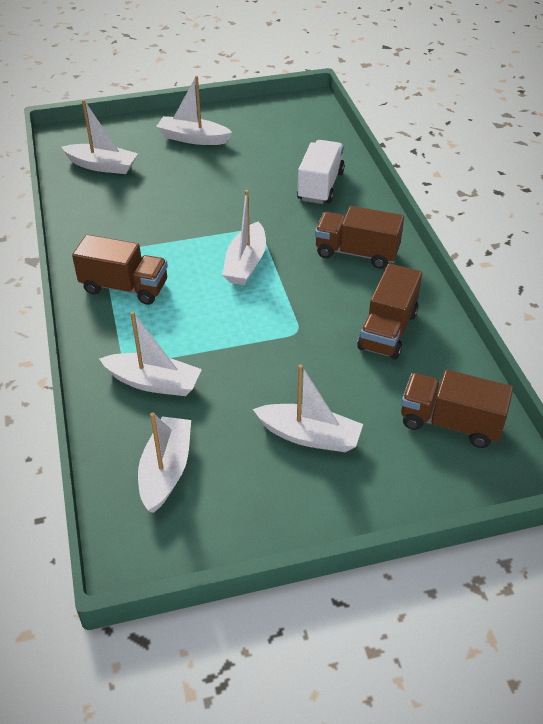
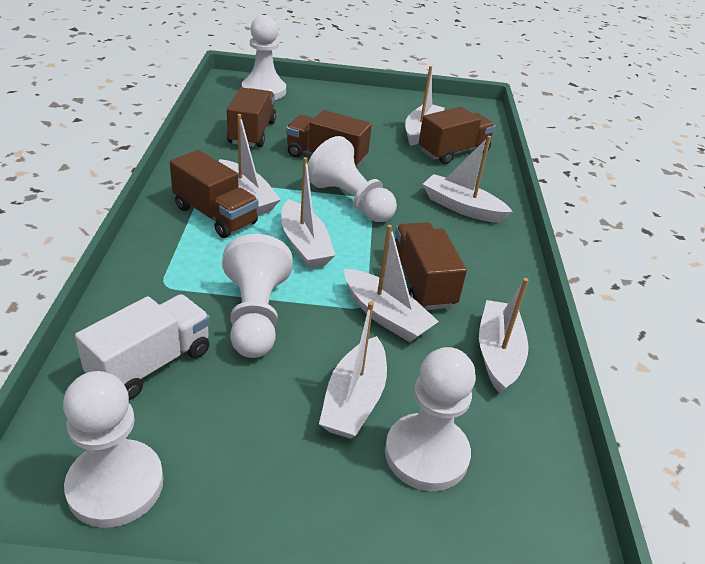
brown truck: 4 -> 5
white boat: 6 -> 7
white pawn: 0 -> 5

